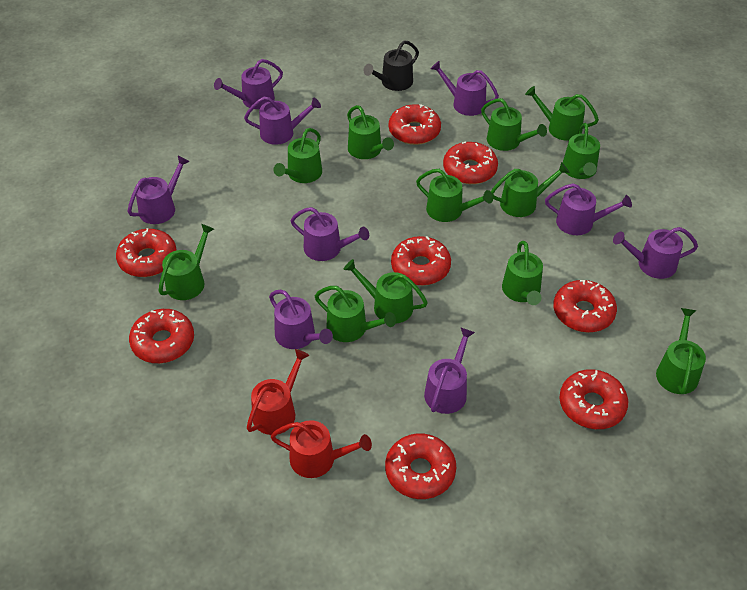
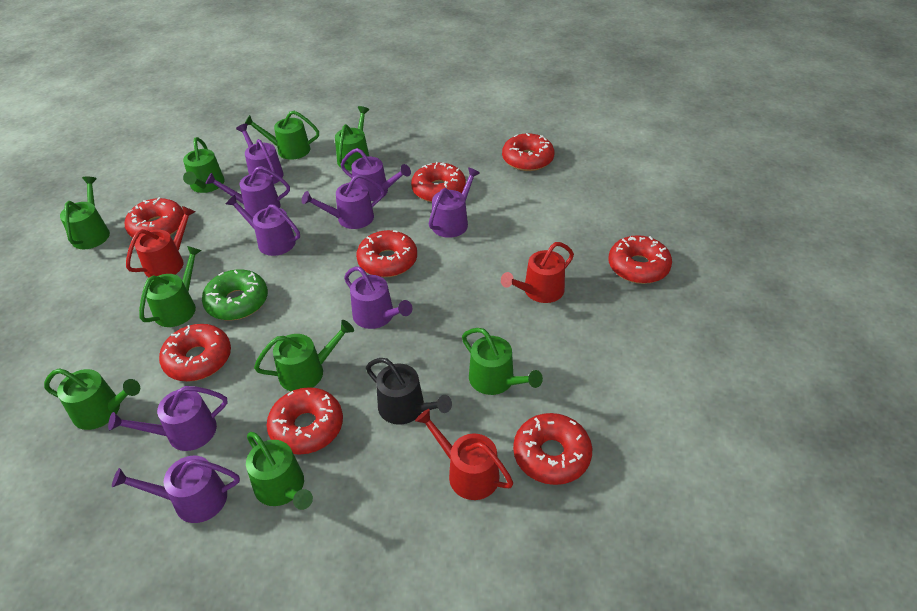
green donut: 0 -> 1
green watering can: 12 -> 9
red watering can: 2 -> 3

